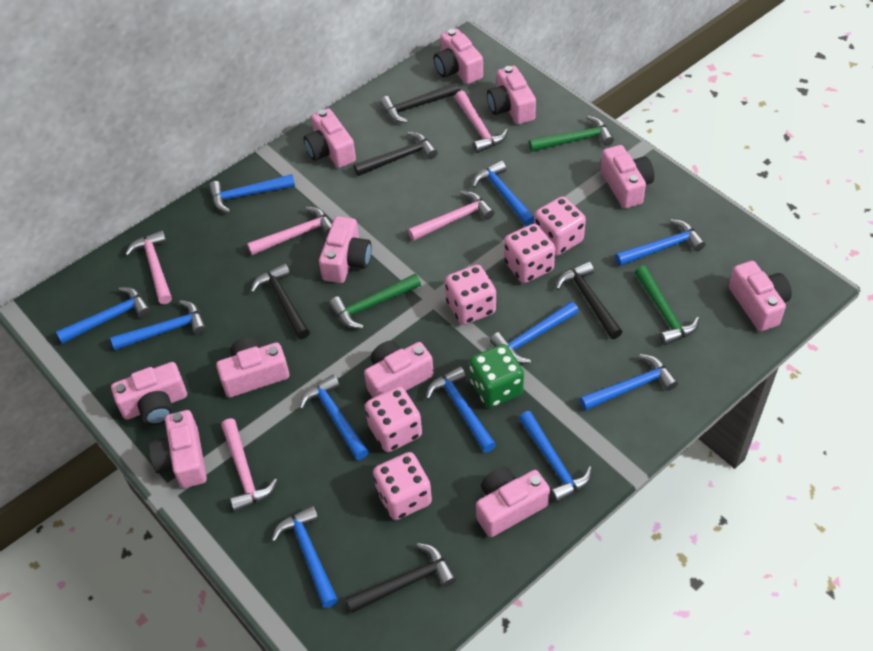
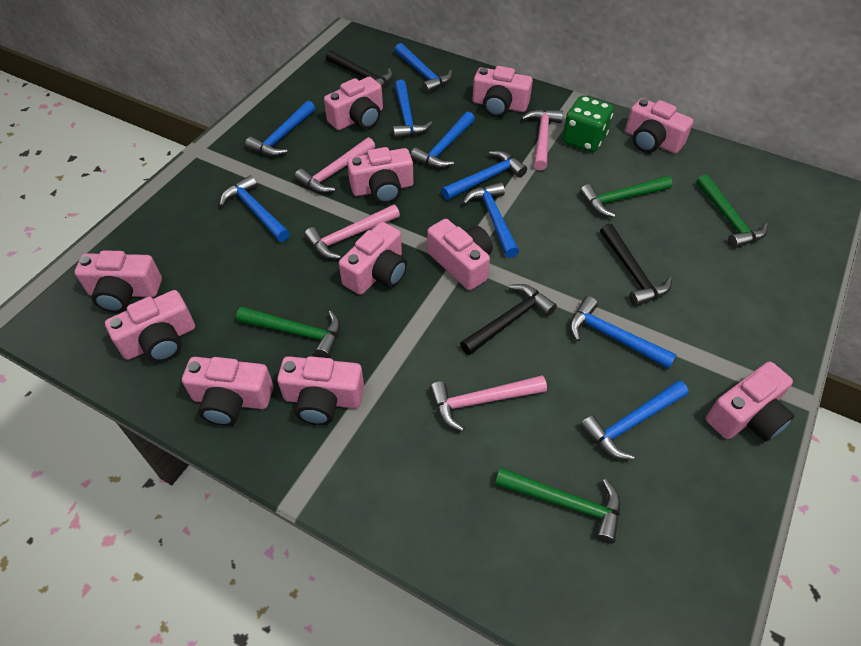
black hammer: 5 -> 3
blue hammer: 11 -> 9
green hammer: 3 -> 4
pink dice: 5 -> 0
pink hammer: 5 -> 4

